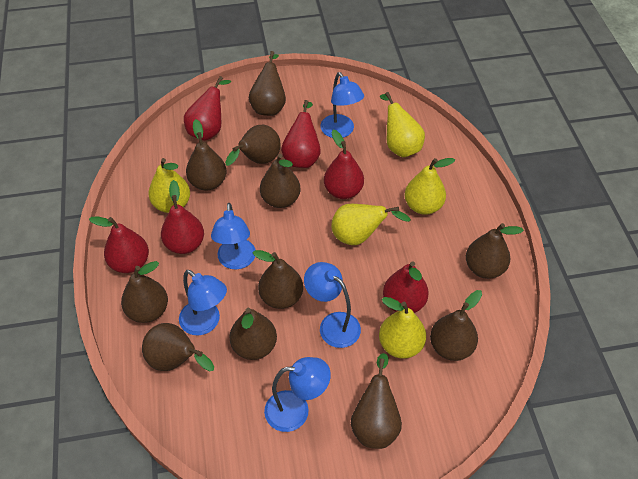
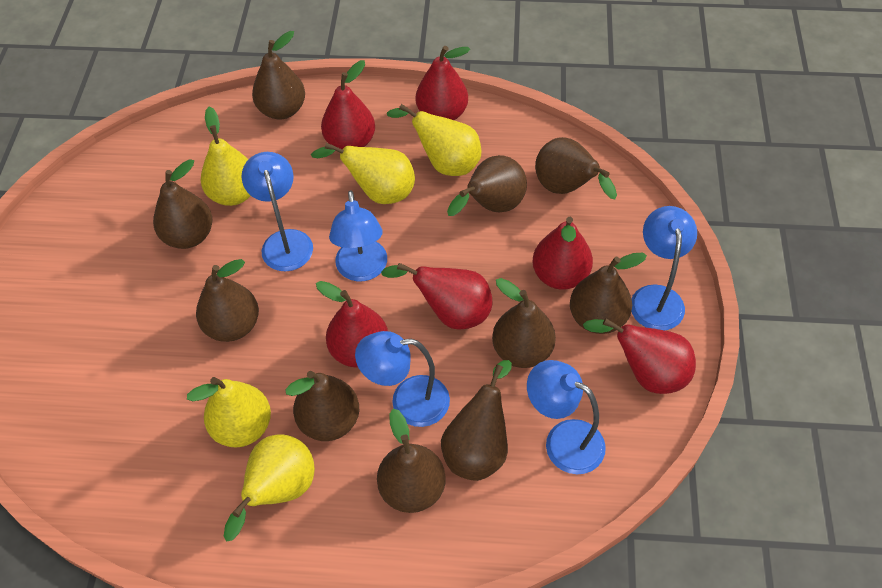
brown pear: 11 -> 10

